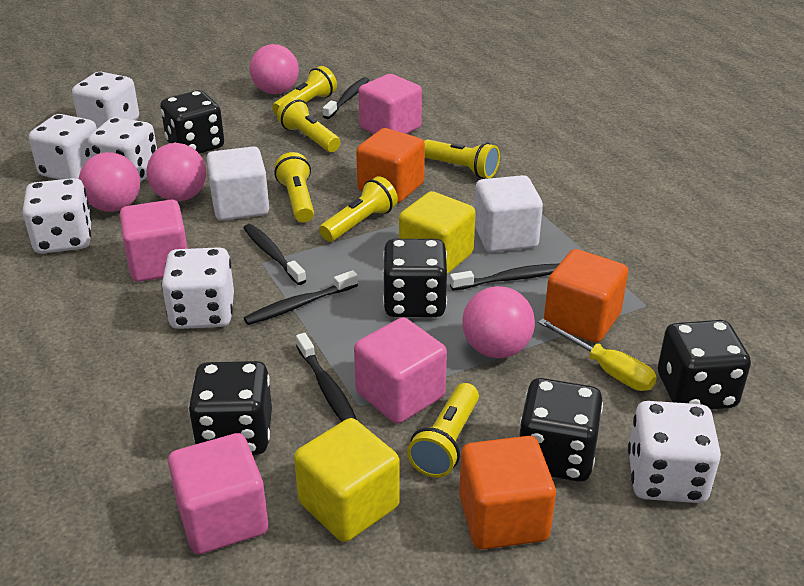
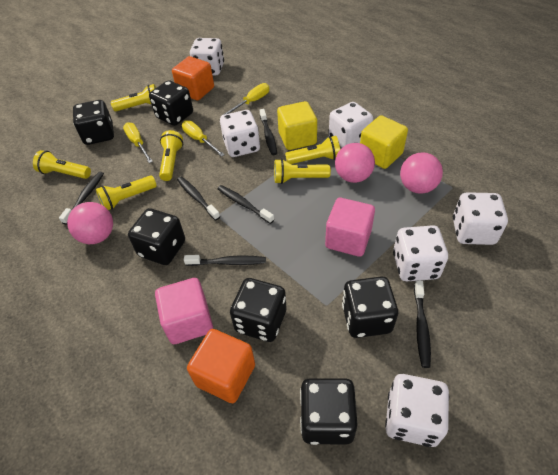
black dice: 5 -> 6
black toothbrush: 5 -> 6
orange cube: 3 -> 2
pink ball: 4 -> 3
pink cube: 4 -> 2
white cube: 2 -> 0
yellow screwdriver: 1 -> 3

